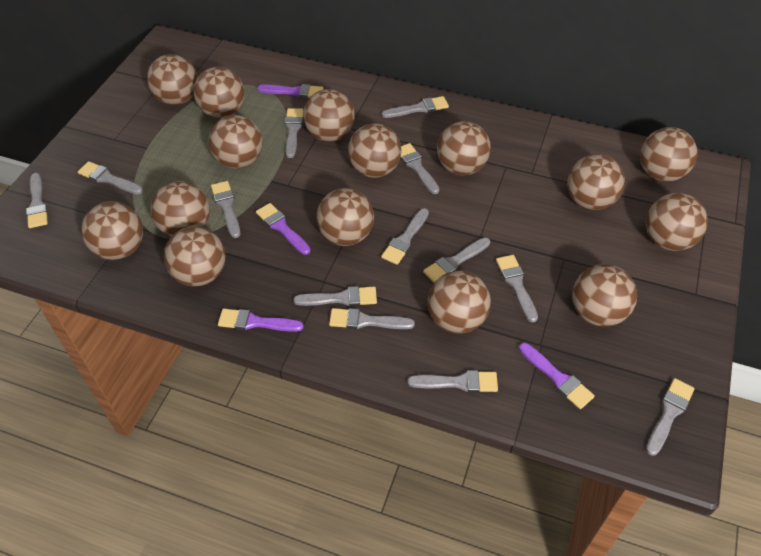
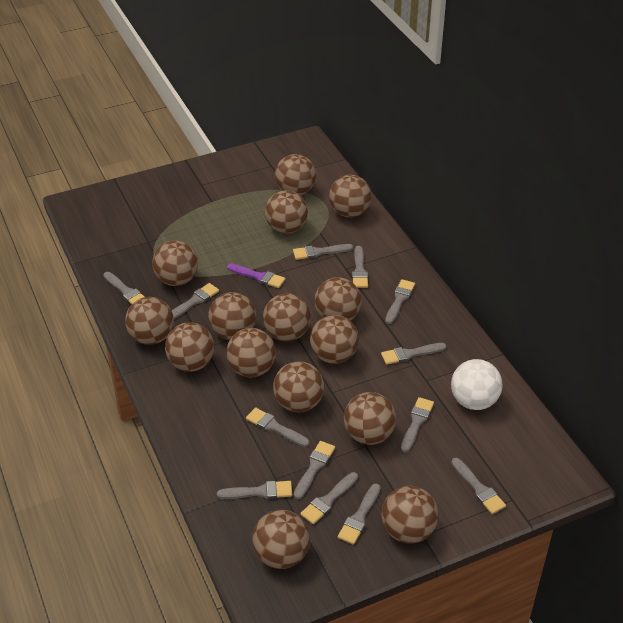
purple brush: 4 -> 1
white ball: 0 -> 1

